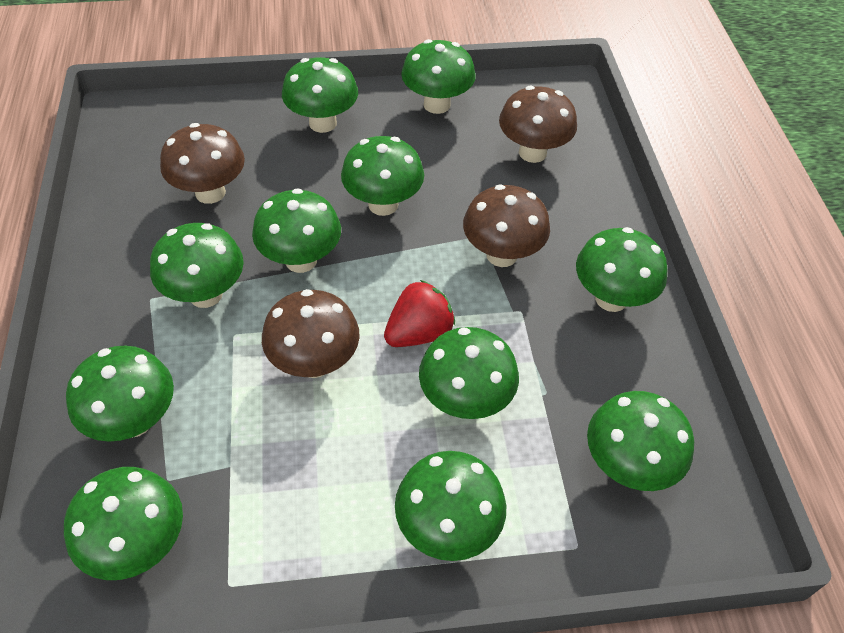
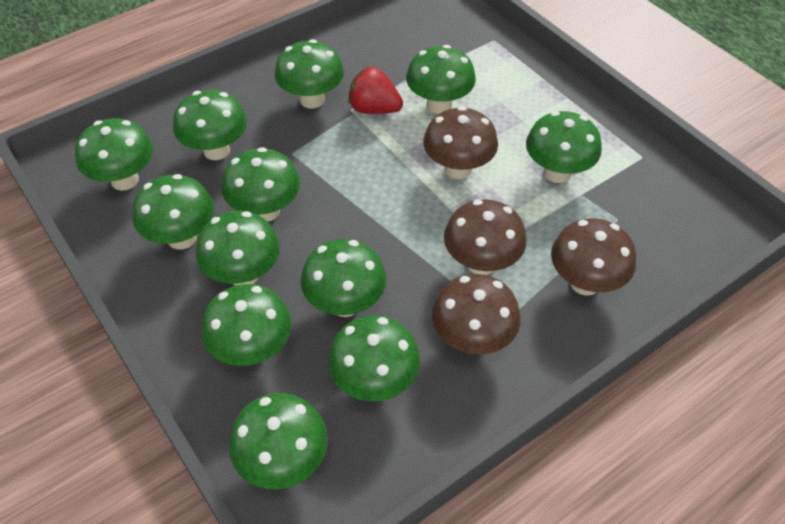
green mushroom: 11 -> 12

